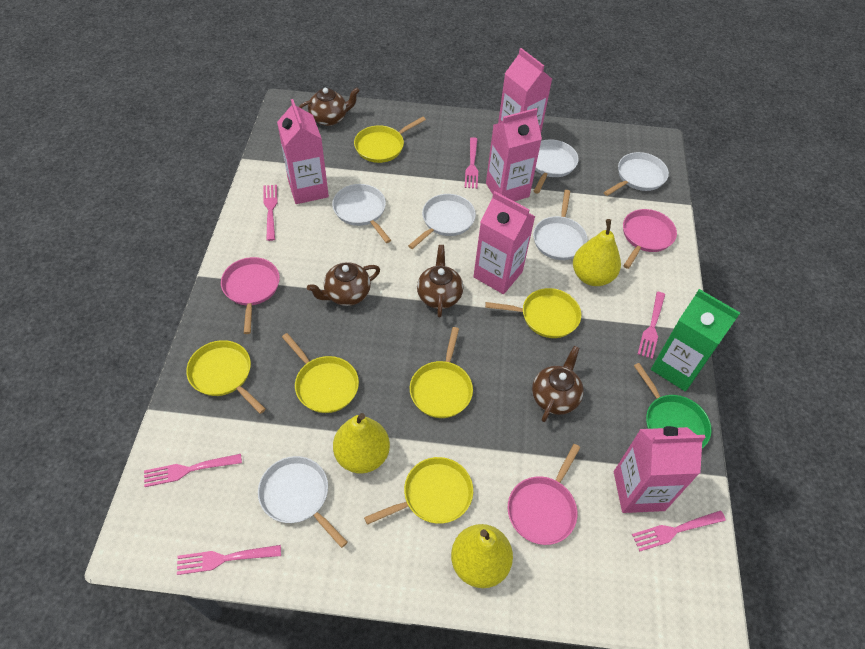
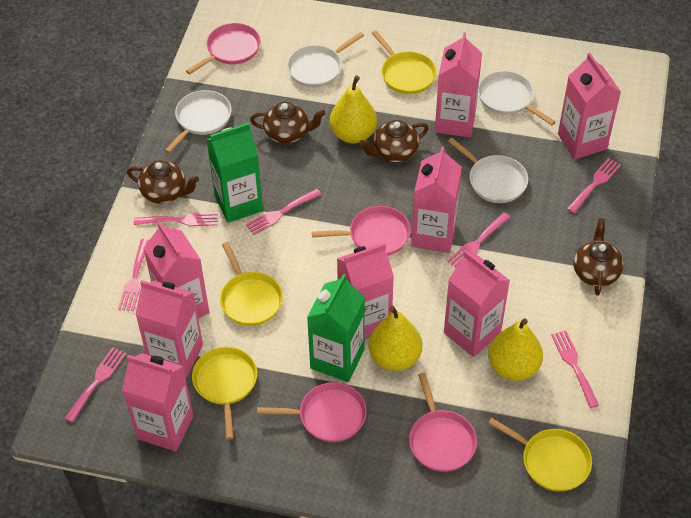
green carton: 1 -> 2
green pan: 1 -> 0
pink carton: 5 -> 8
pink fork: 6 -> 7
pink pan: 3 -> 4
white pan: 6 -> 4
yellow pan: 6 -> 4

